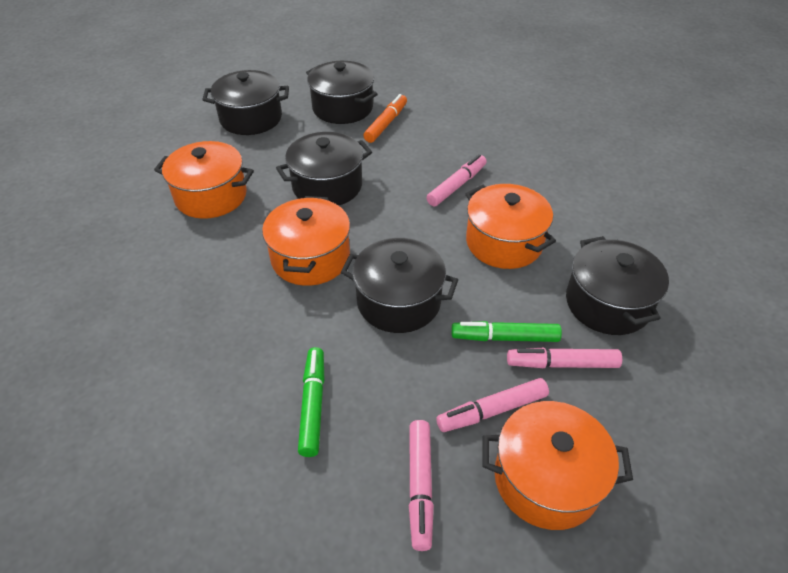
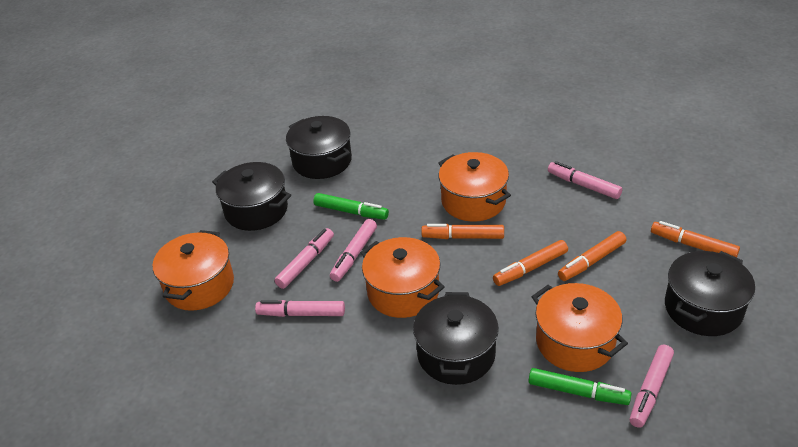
black pot: 5 -> 4
orange marker: 1 -> 4
pink marker: 4 -> 5

